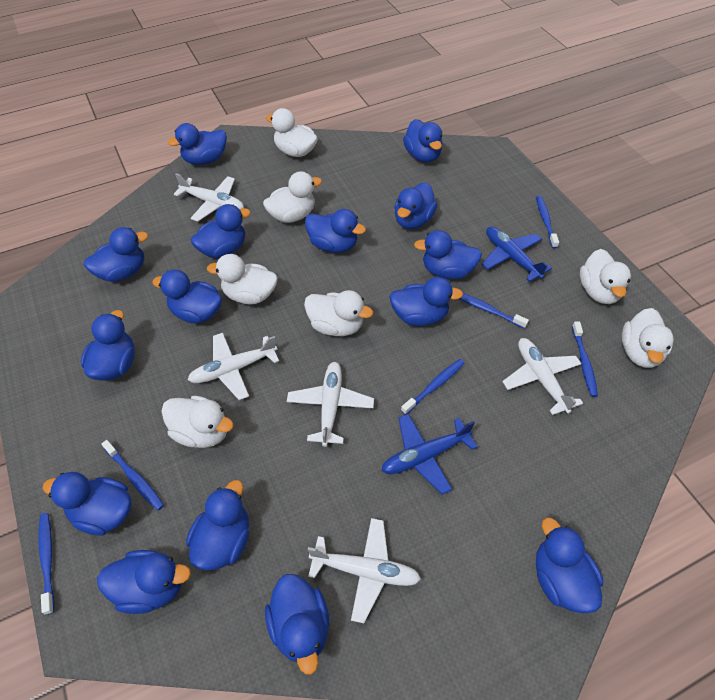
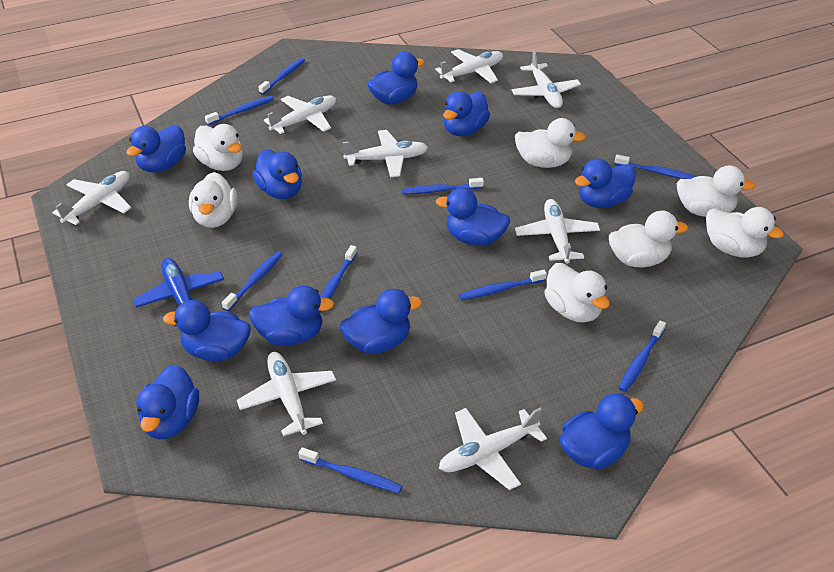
blue duck: 15 -> 11
blue plane: 2 -> 1
blue toothbrush: 6 -> 9
white plane: 5 -> 8

